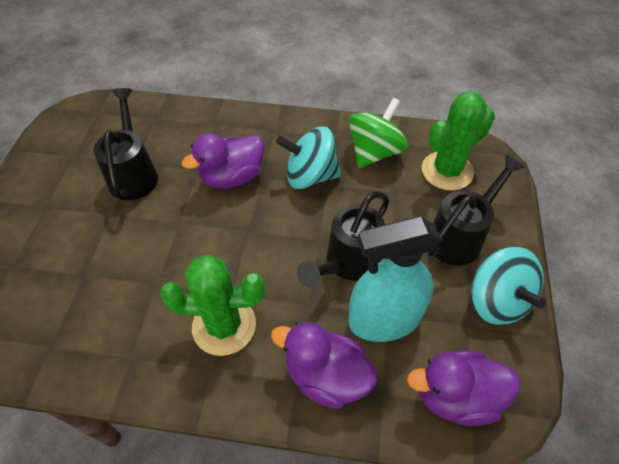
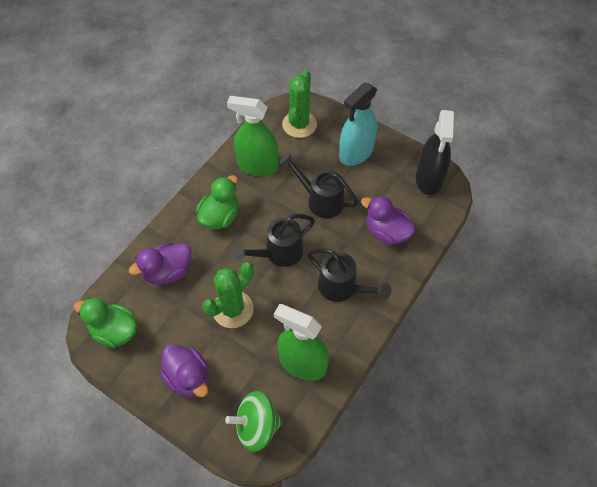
black spray bottle: 0 -> 1
green duck: 0 -> 2
green spray bottle: 0 -> 2
turquoise spinning top: 2 -> 0

